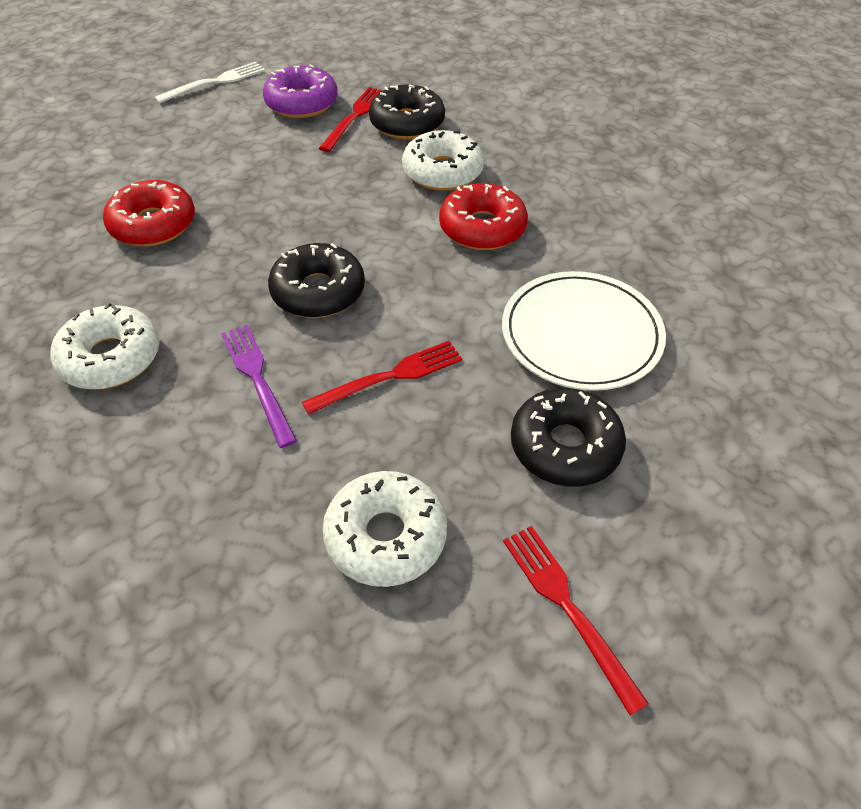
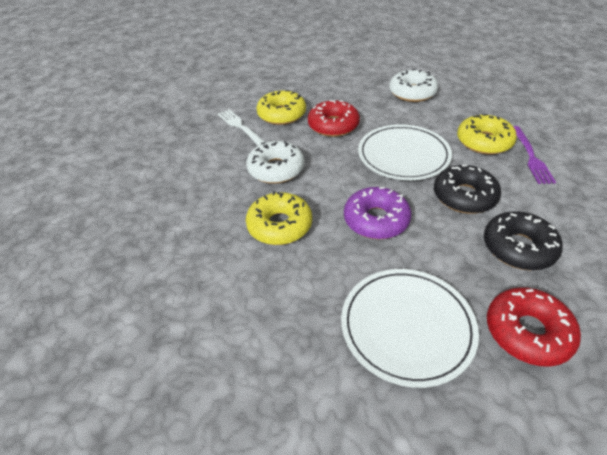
black donut: 3 -> 2
red fork: 3 -> 0
white donut: 3 -> 2
white plate: 1 -> 2
yellow donut: 0 -> 3

